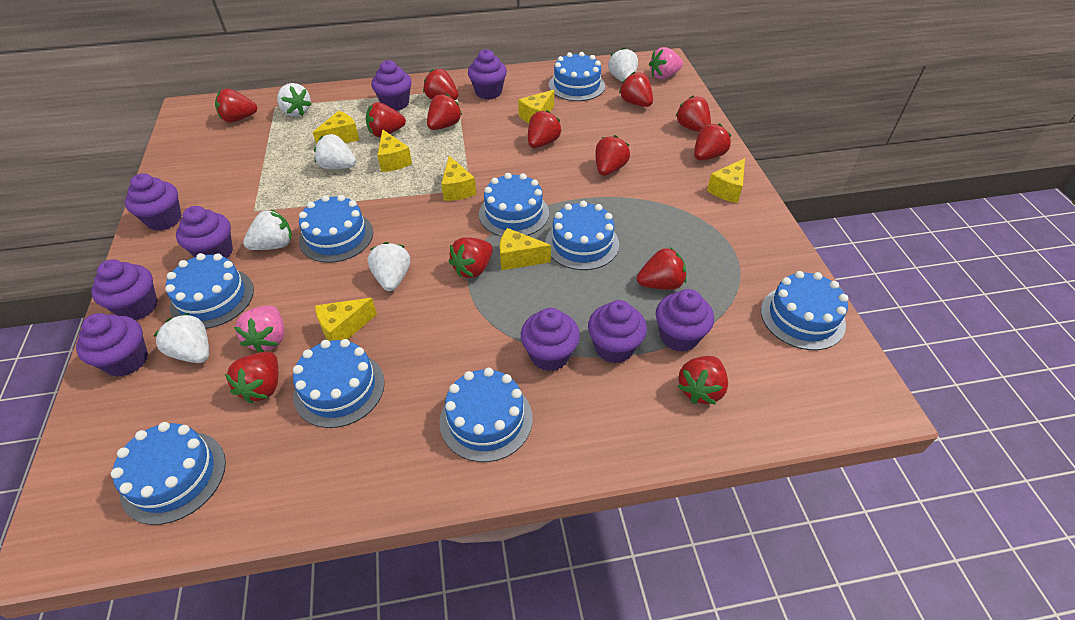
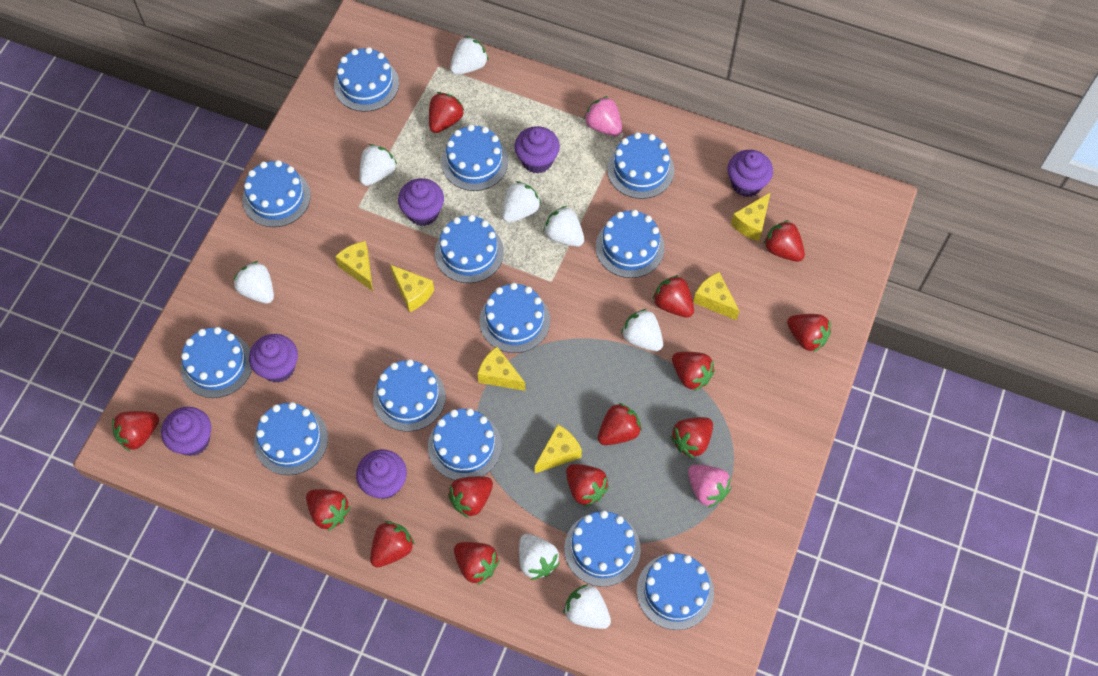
blue cake: 9 -> 13
purple cupcake: 9 -> 6
white strawberry: 6 -> 8
yellow cheese: 7 -> 6

